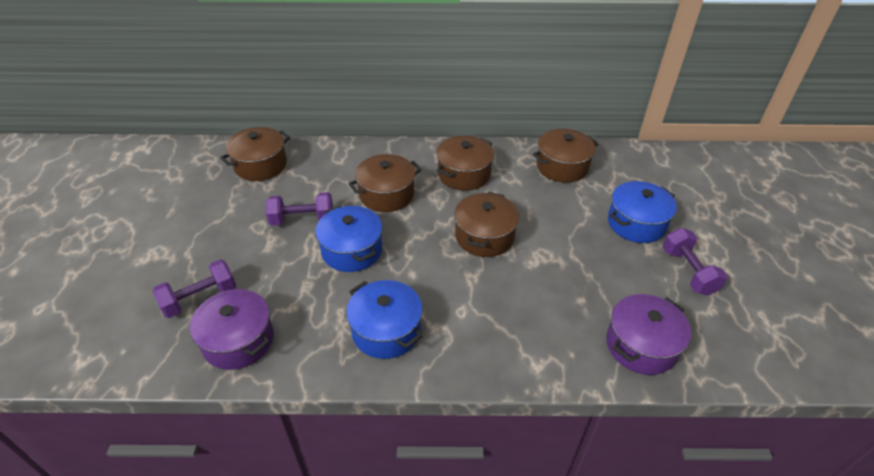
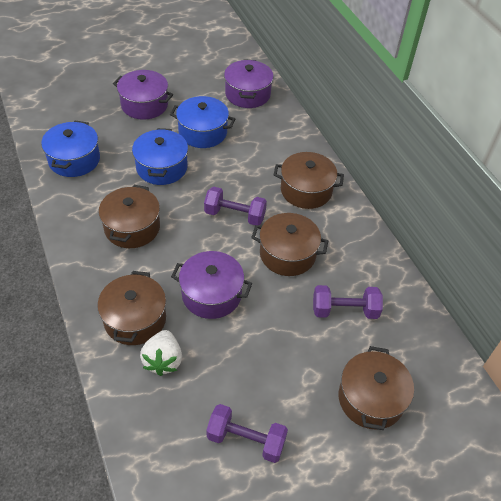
purple pot: 2 -> 3
white strawberry: 0 -> 1

